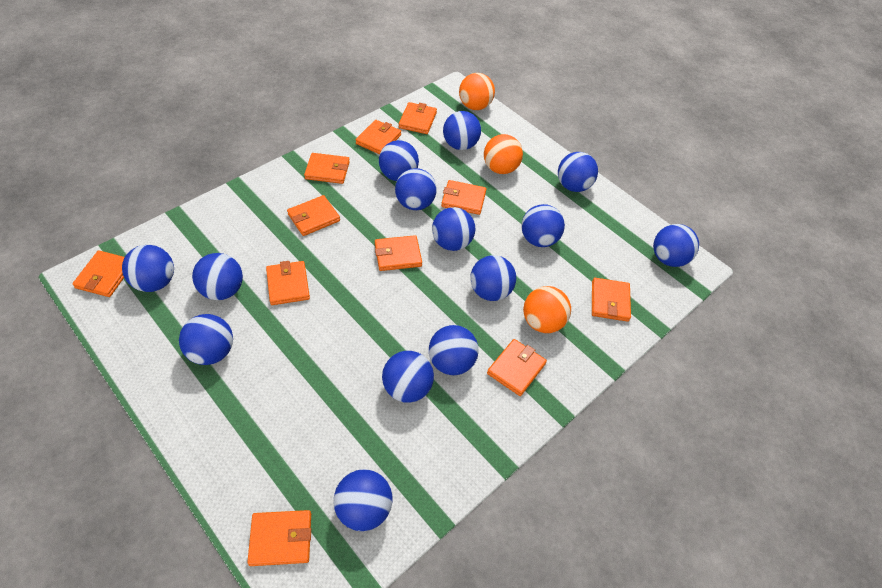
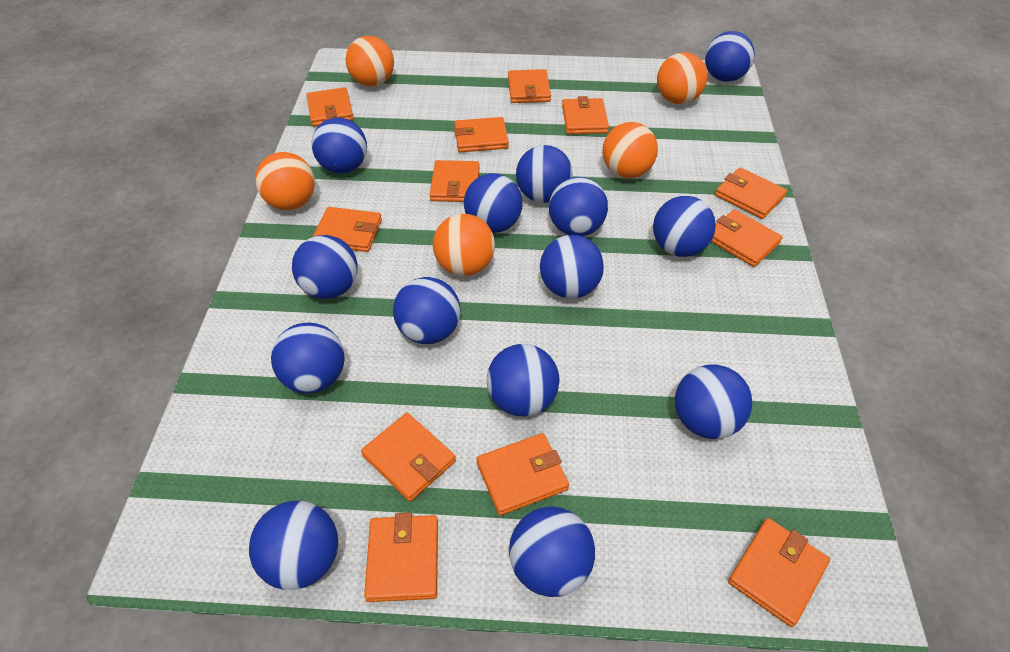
orange ball: 3 -> 5
orange wallet: 11 -> 12

